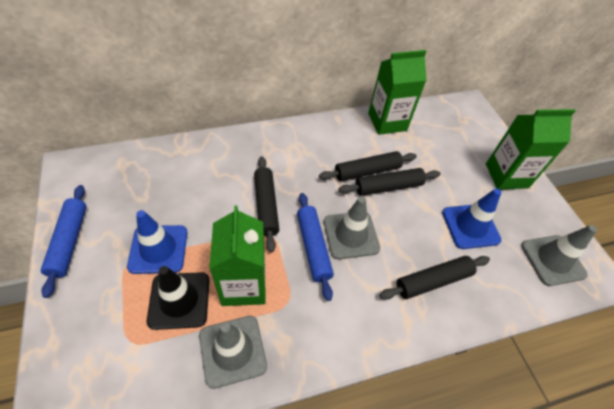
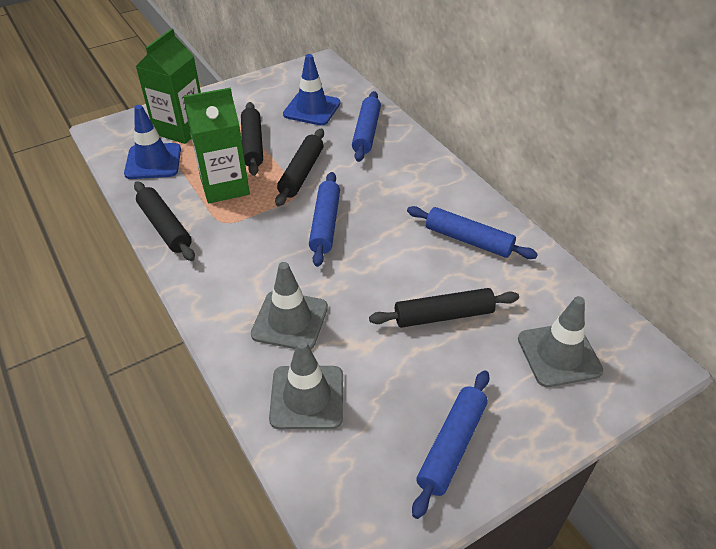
black traffic cone: 1 -> 0
blue rolling pin: 2 -> 4
green carton: 3 -> 2

